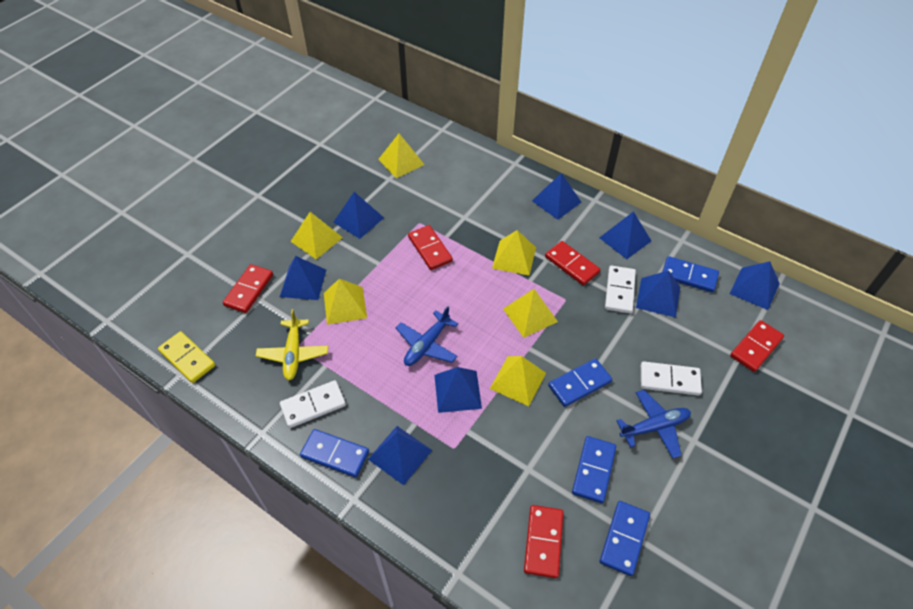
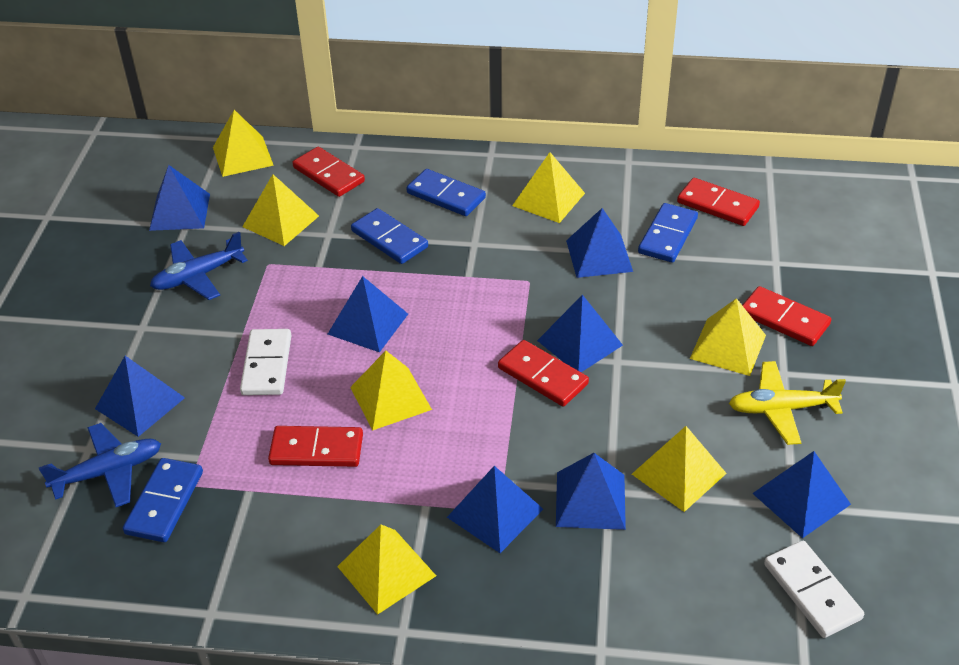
blue domino: 5 -> 4
white domino: 3 -> 2
yellow domino: 1 -> 0
yellow pyramid: 6 -> 7

